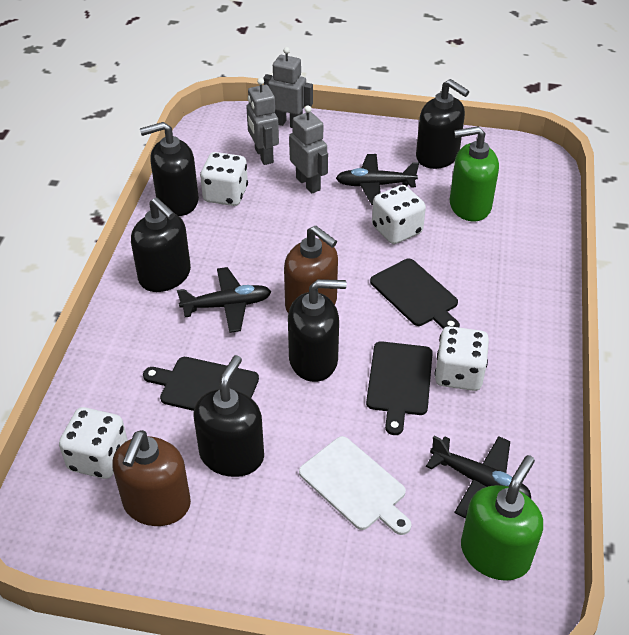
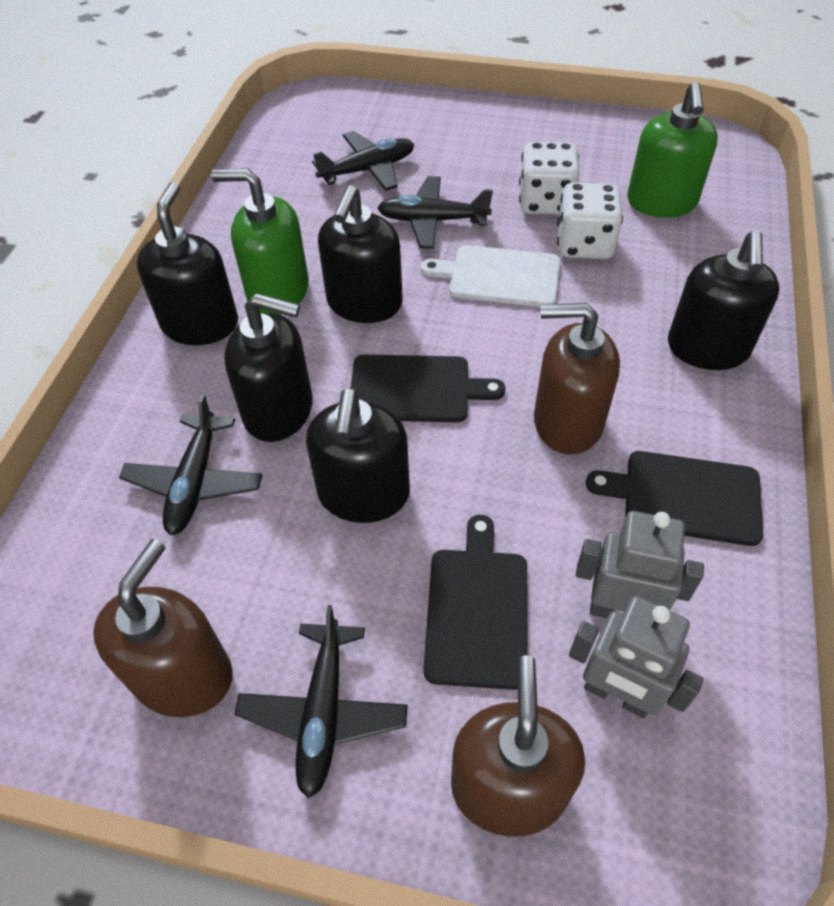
black plane: 3 -> 4
brown soap dispenser: 2 -> 3
grey robot: 3 -> 2
white dice: 4 -> 2

